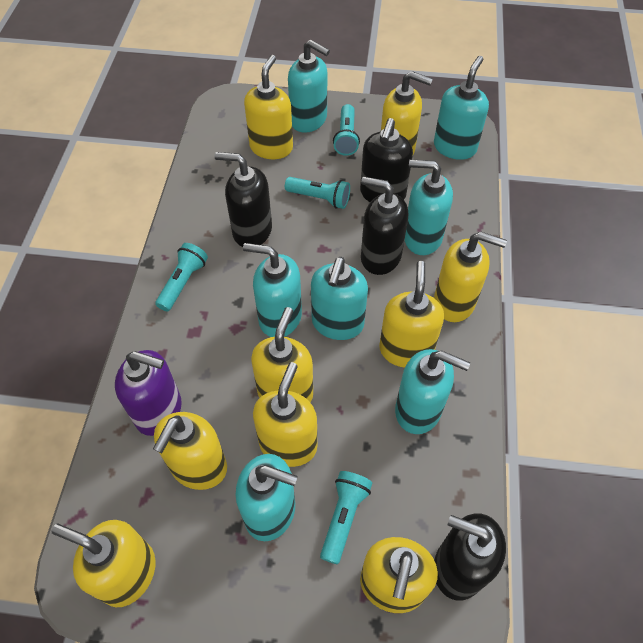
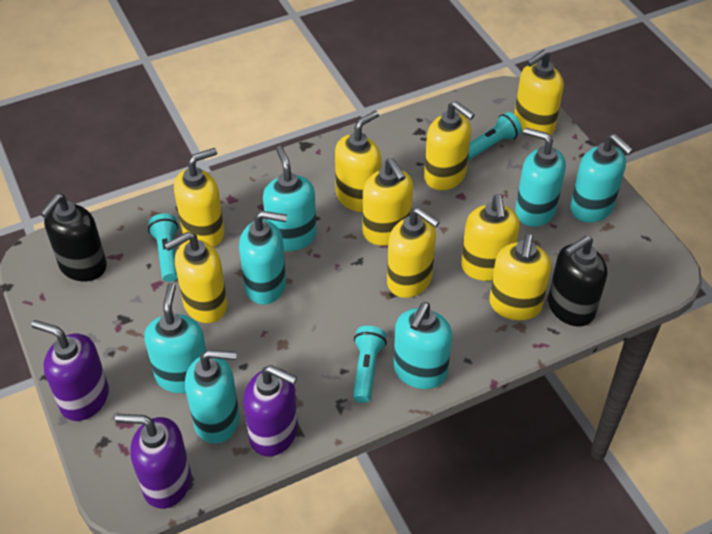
black soap dispenser: 4 -> 2
purple soap dispenser: 1 -> 3
turquoise flashlight: 4 -> 3

